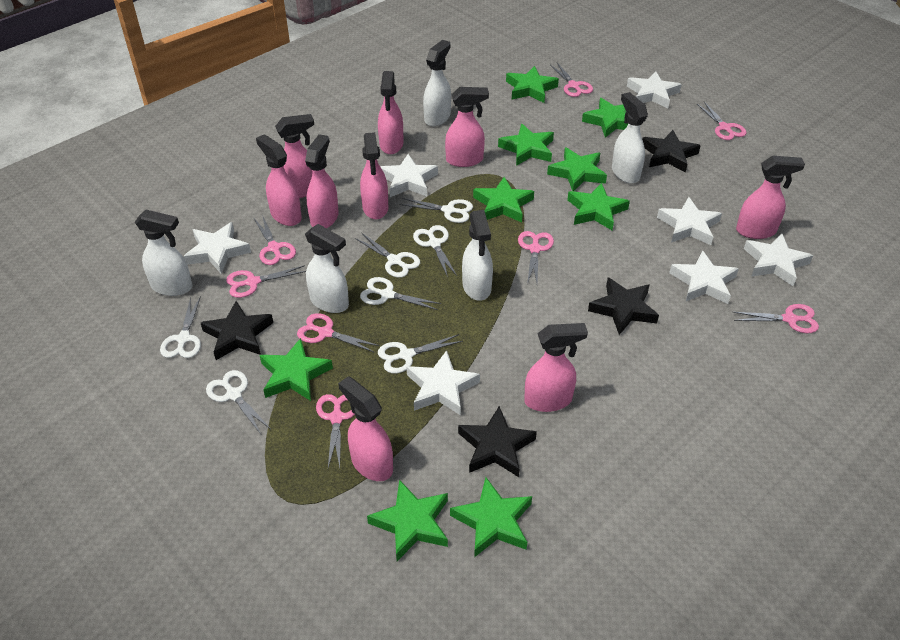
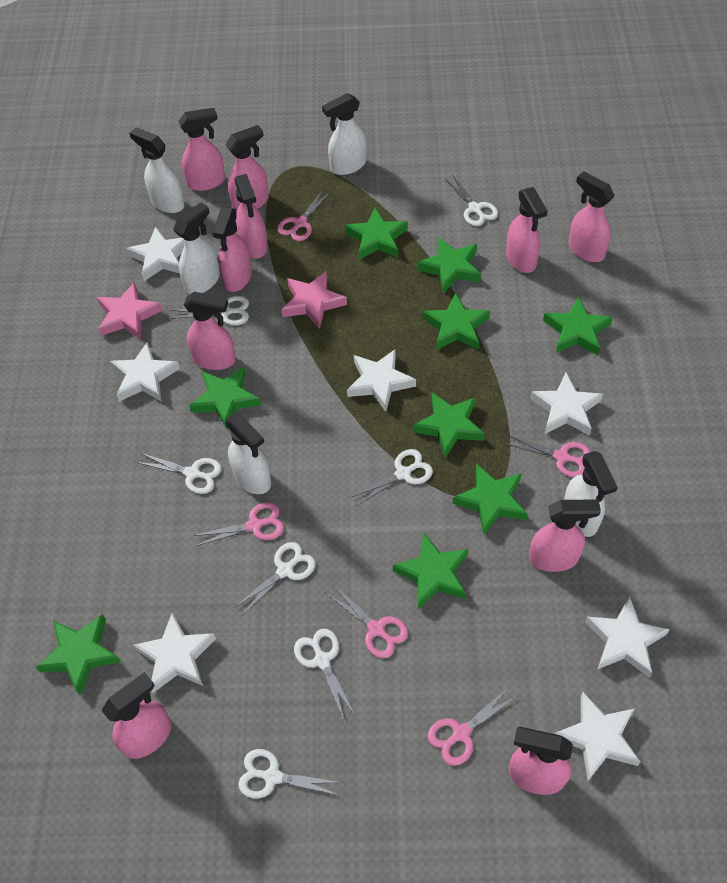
black star: 4 -> 0
pink scissors: 8 -> 5
pink spray bottle: 9 -> 10
pink star: 0 -> 2

